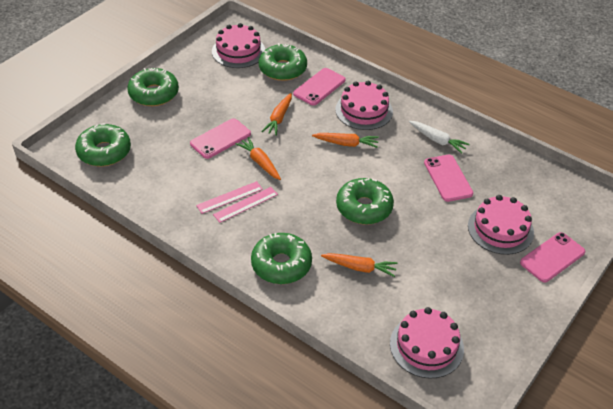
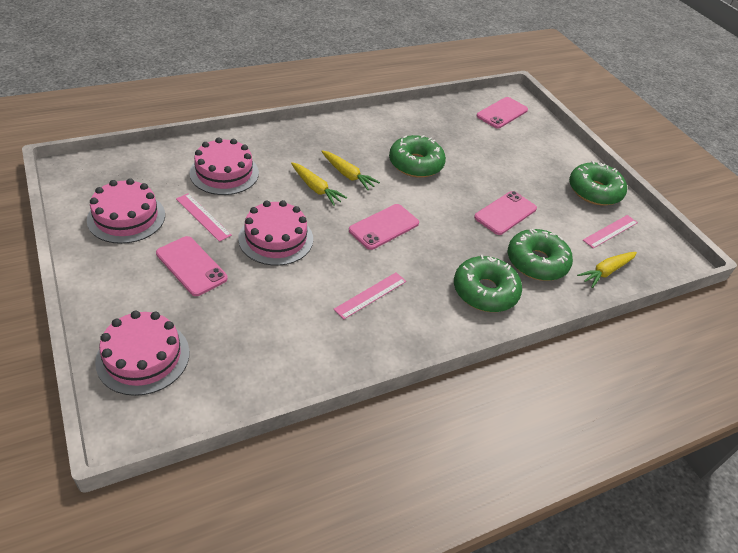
green donut: 5 -> 4
orange carrot: 4 -> 0
pink ruler: 2 -> 3
white carrot: 1 -> 0
yellow carrot: 0 -> 3

